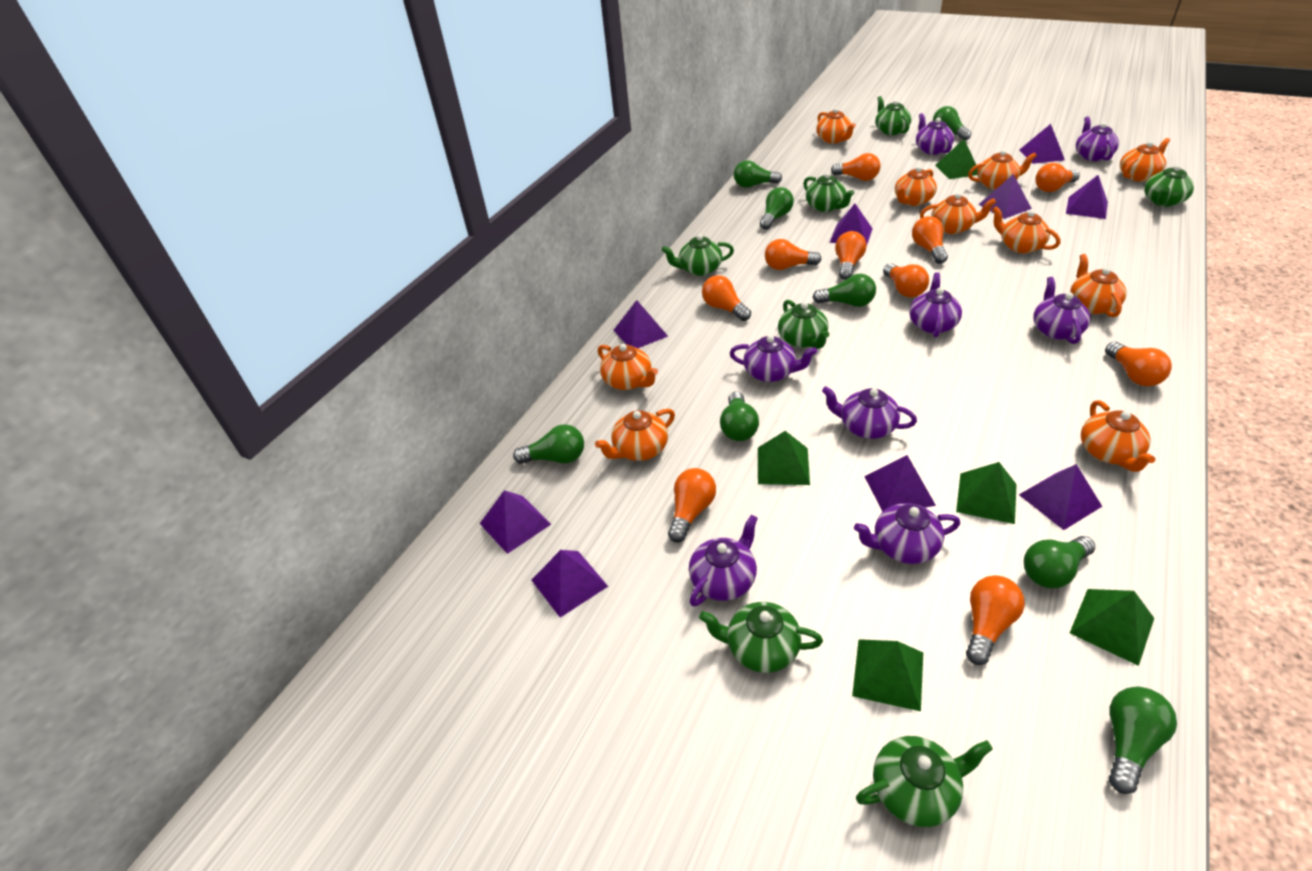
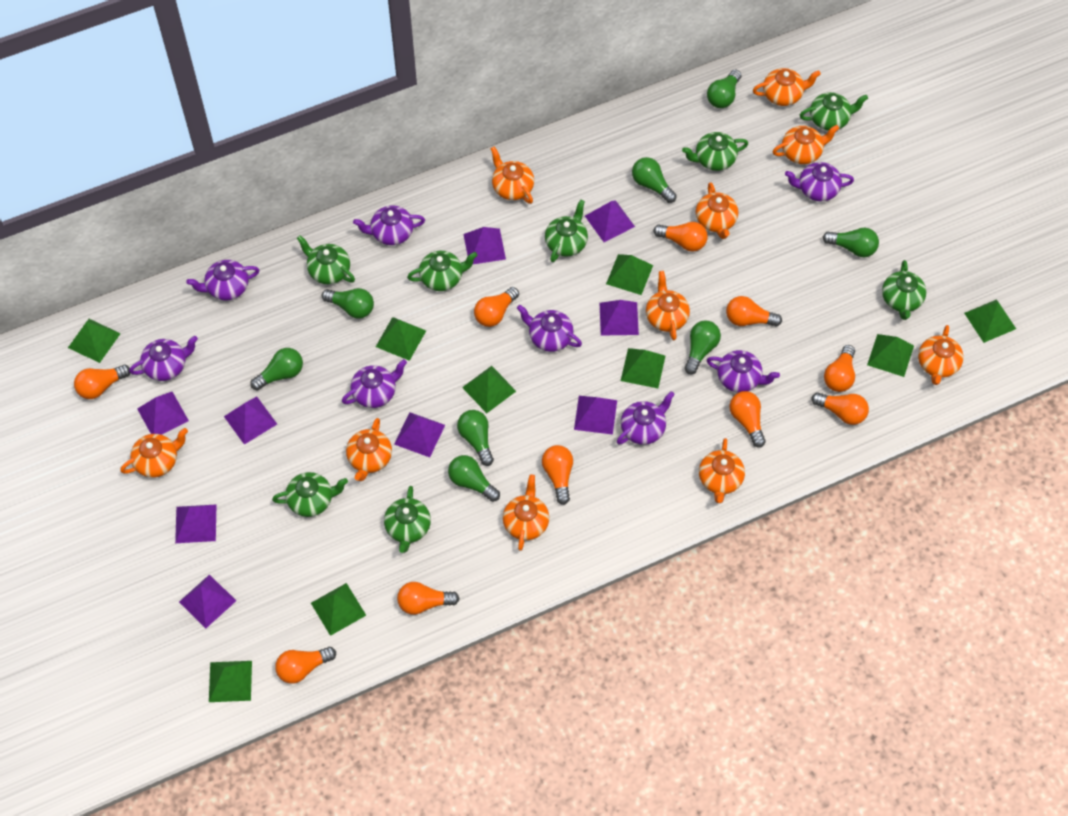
green pyramid: 5 -> 9
green teapot: 7 -> 8

